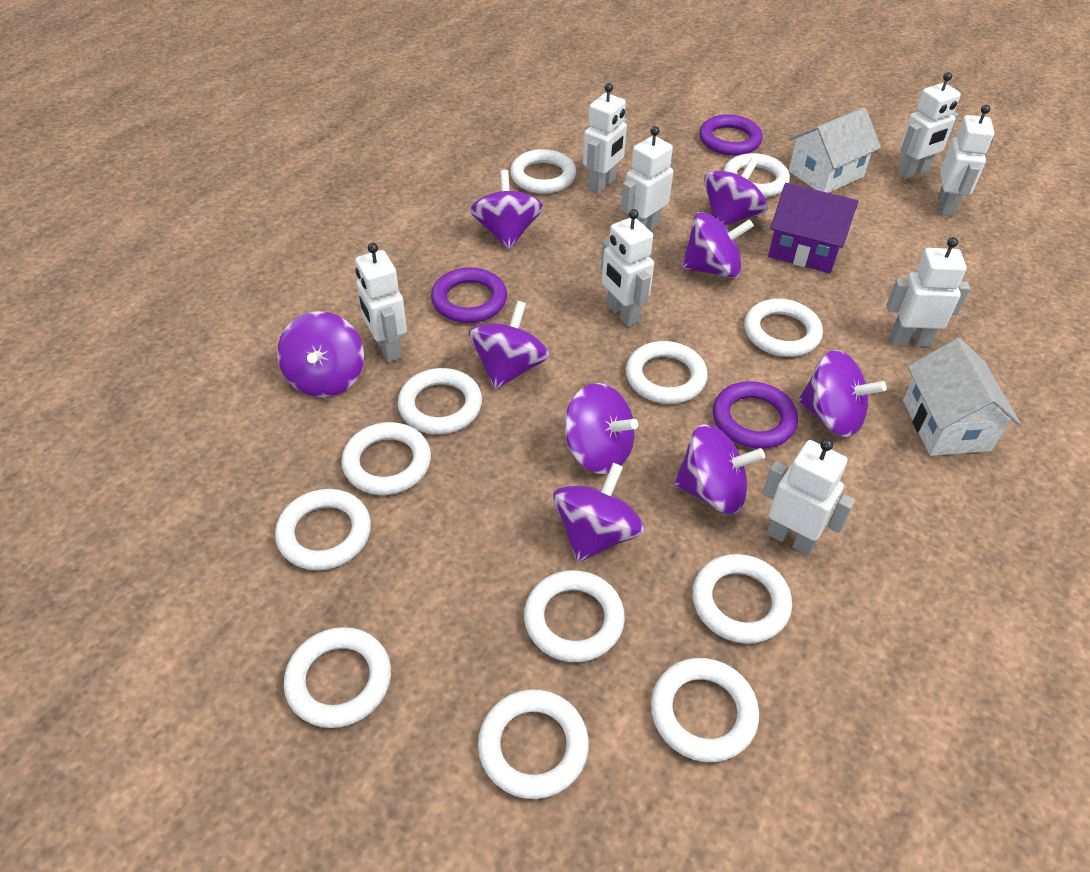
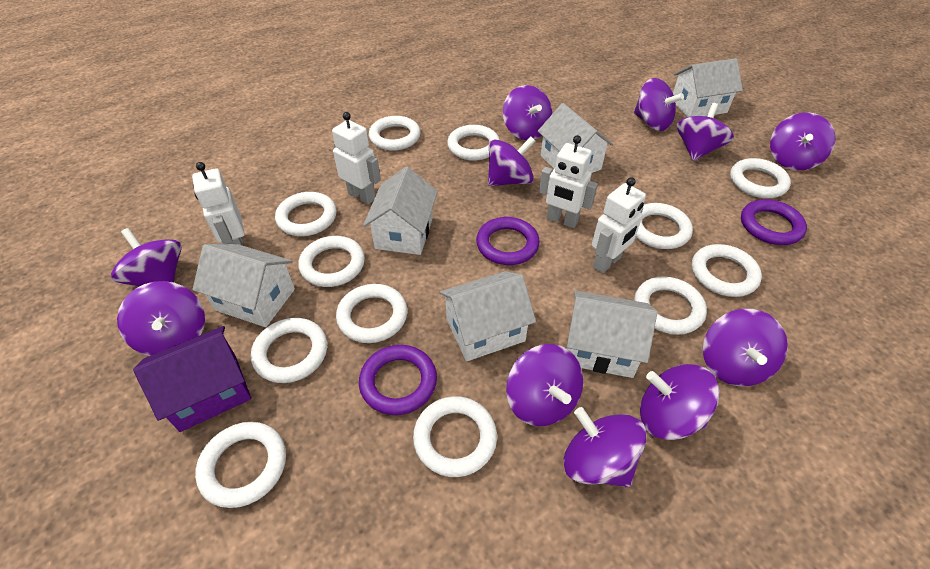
purple spinning top: 9 -> 11
white house: 2 -> 6
white robot: 8 -> 4

